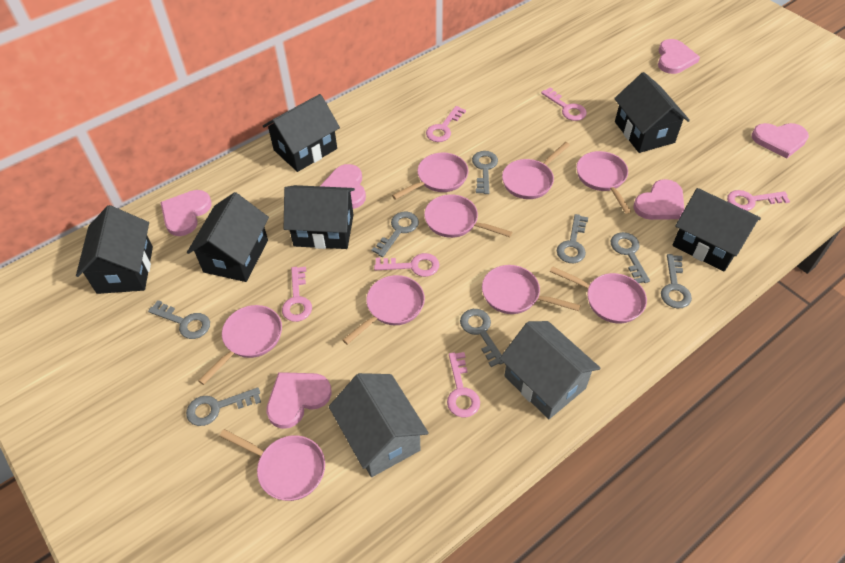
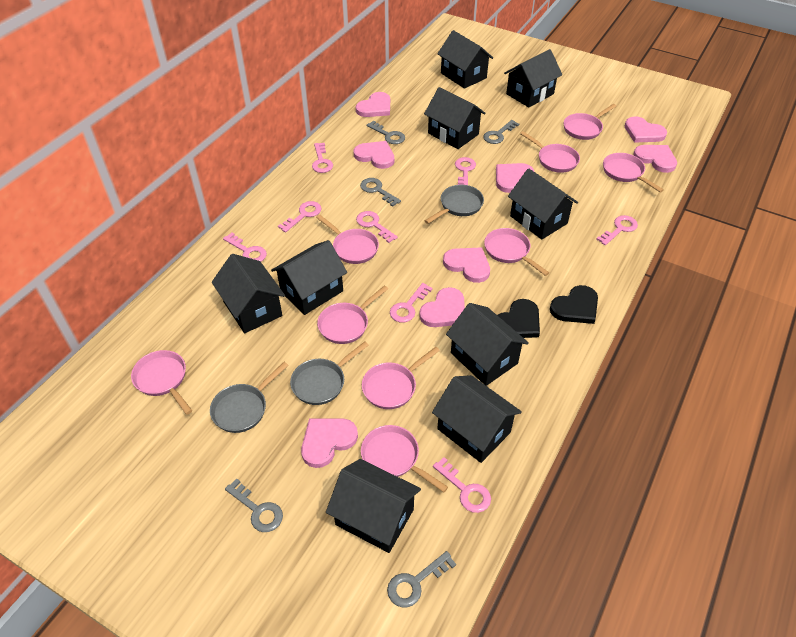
black heart: 0 -> 2
black house: 6 -> 9
grey house: 2 -> 0
grey key: 8 -> 5
grey pan: 0 -> 3
pink heart: 6 -> 8
pink key: 6 -> 8

